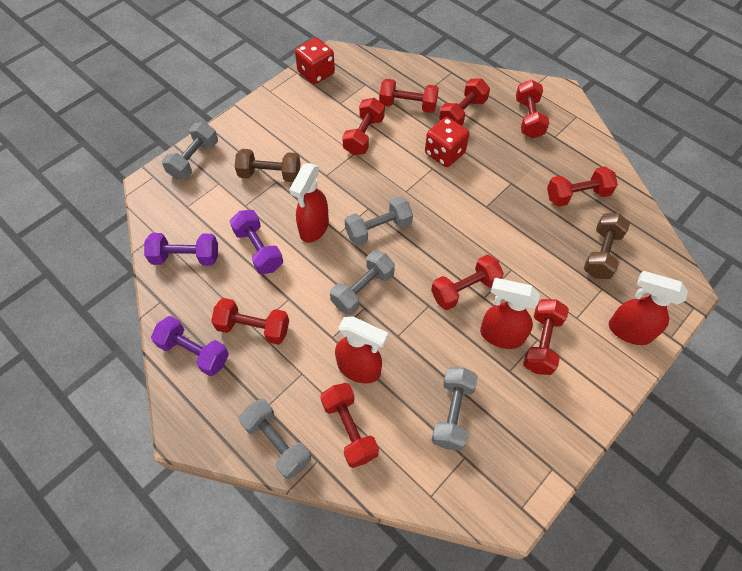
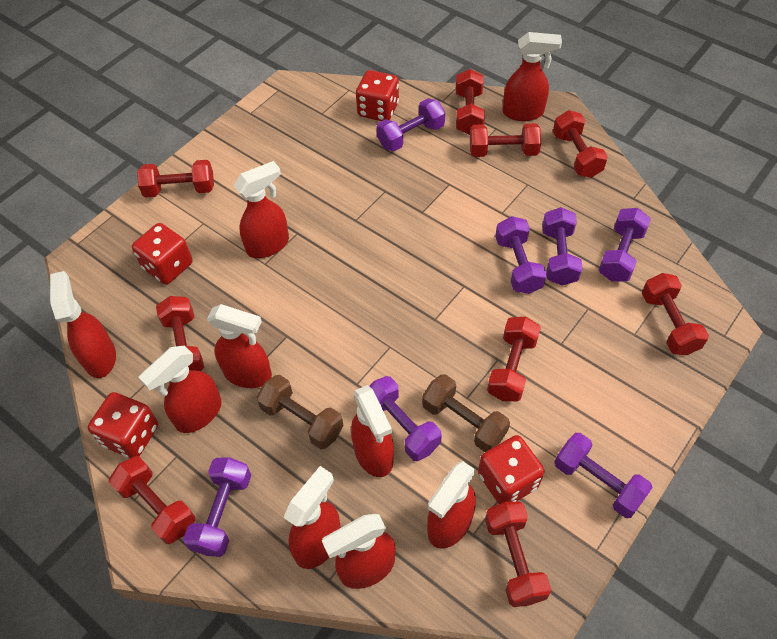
grey dumbbell: 5 -> 0
purple dumbbell: 3 -> 7
red dice: 2 -> 4
red spray bottle: 4 -> 9

